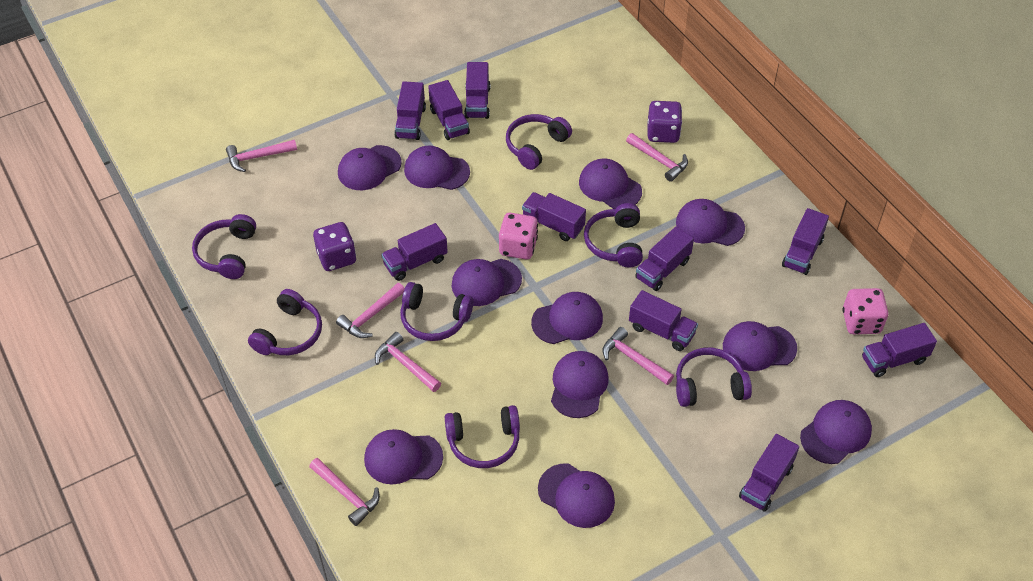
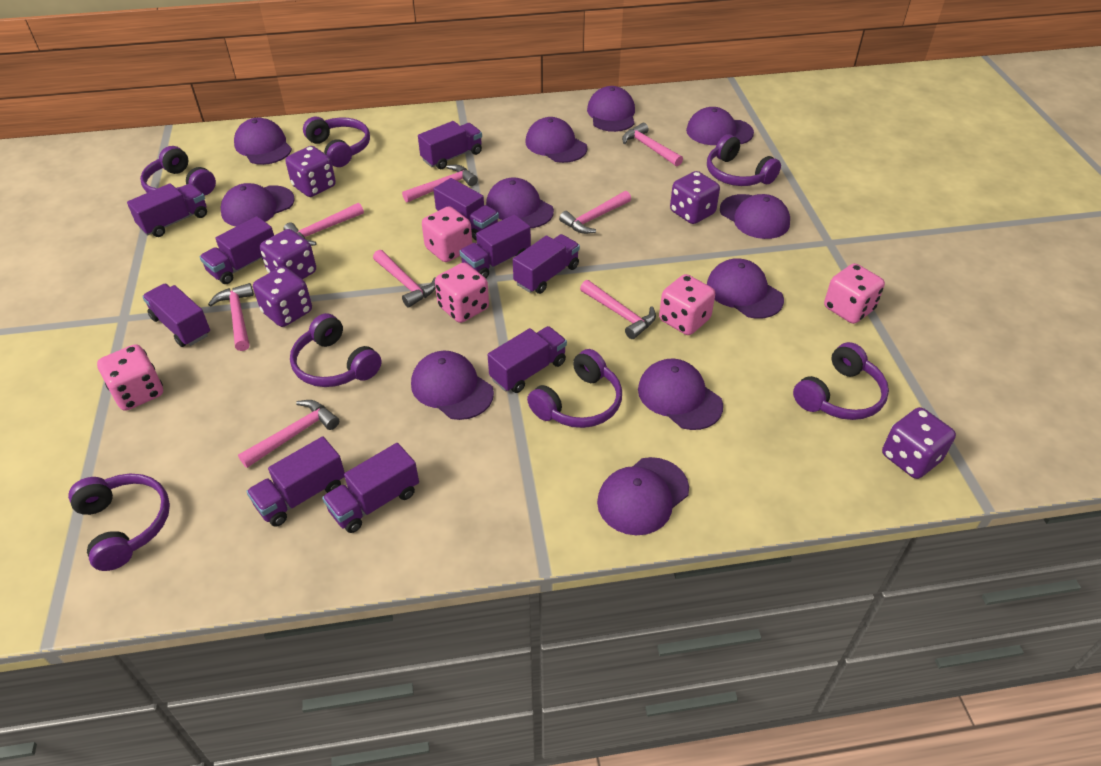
pink dice: 2 -> 5
pink hammer: 6 -> 8
purple dice: 2 -> 5

